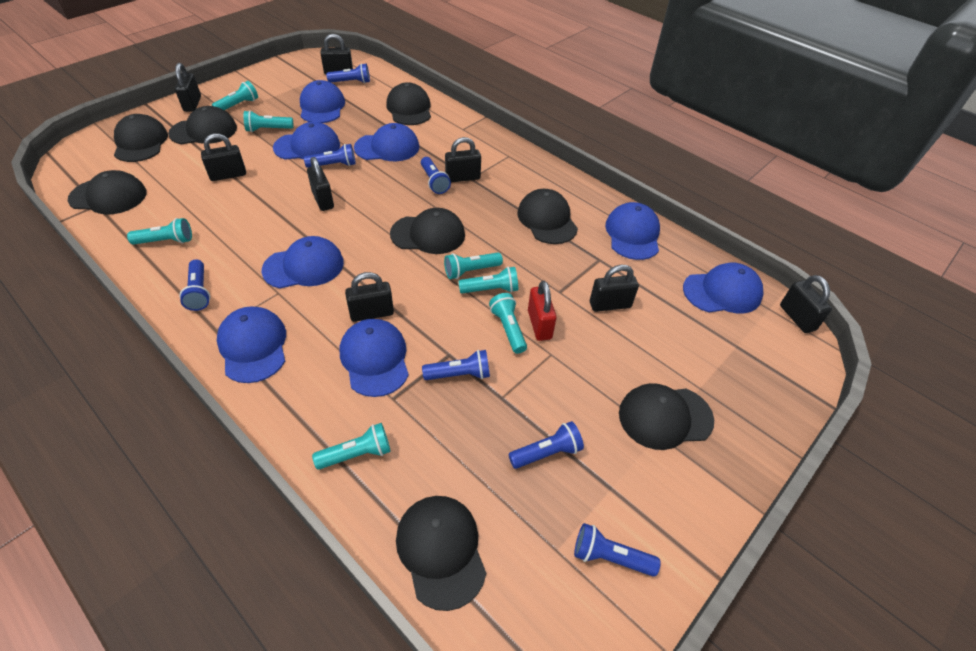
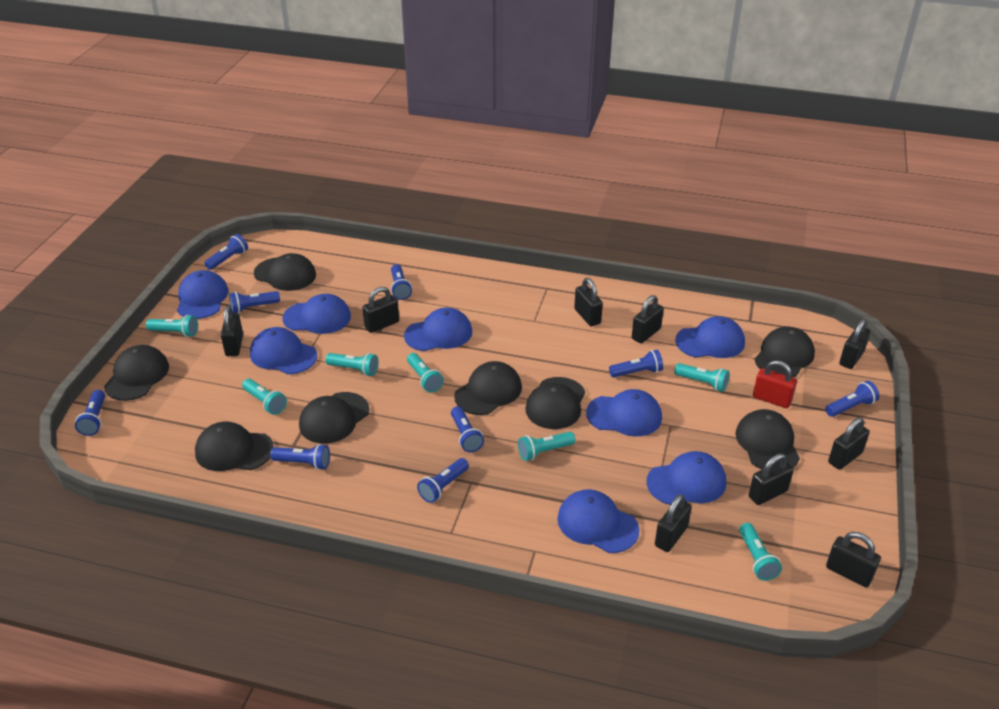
black padlock: 8 -> 9
blue flashlight: 7 -> 9

